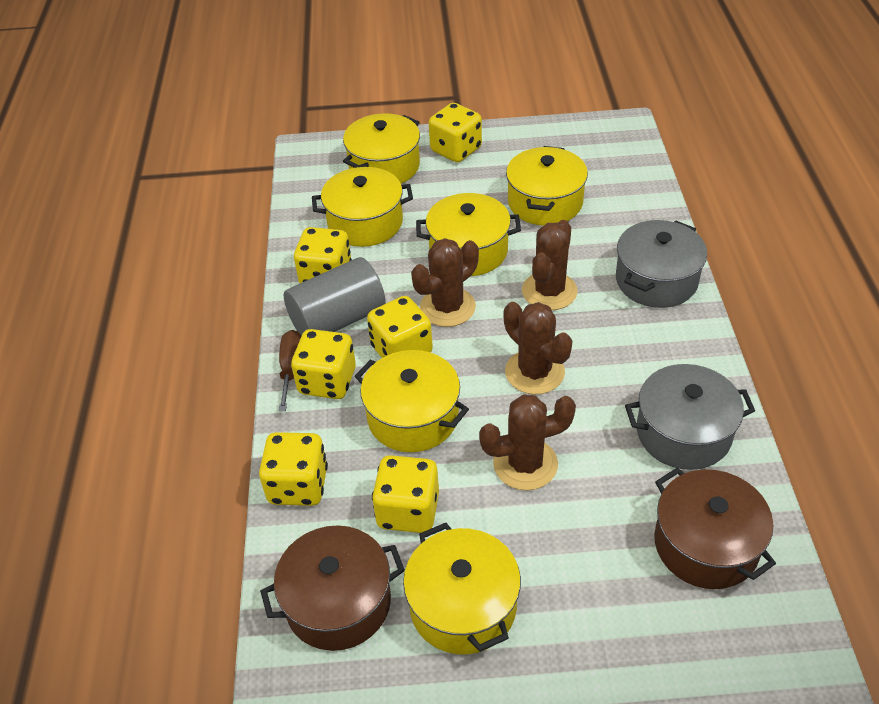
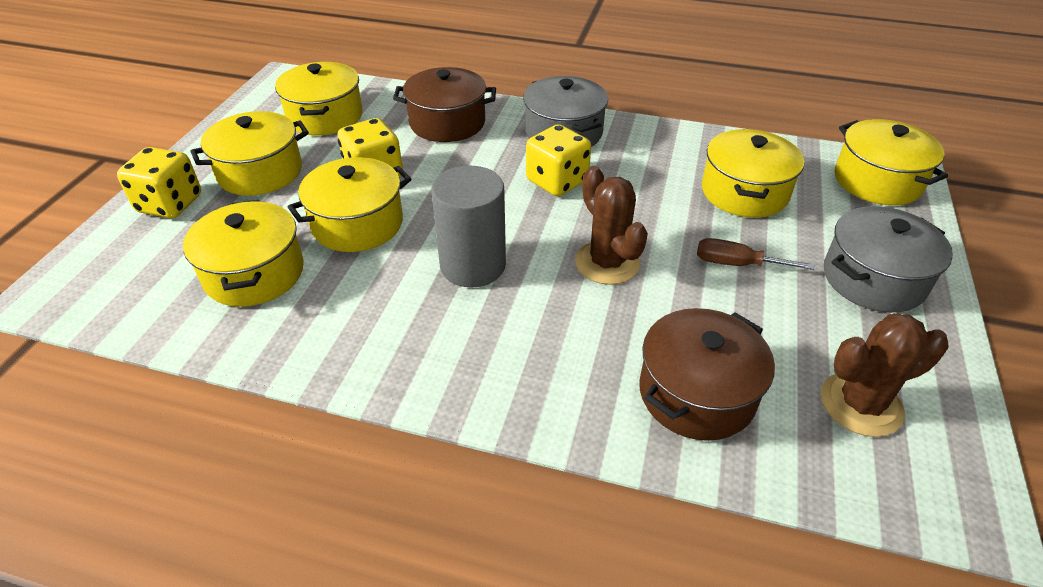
brown cactus: 4 -> 2
yellow dice: 6 -> 3

